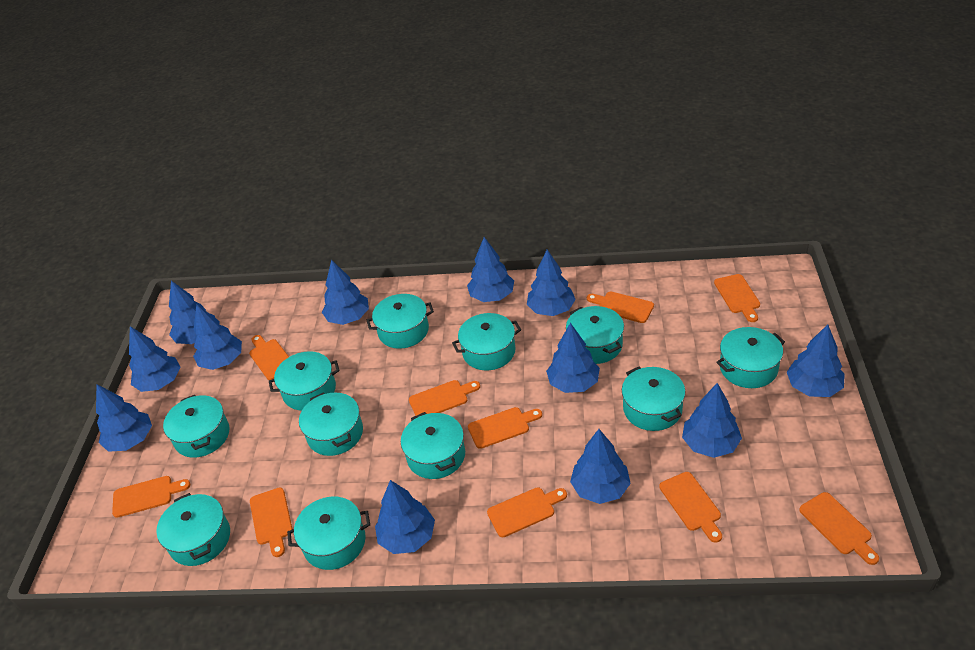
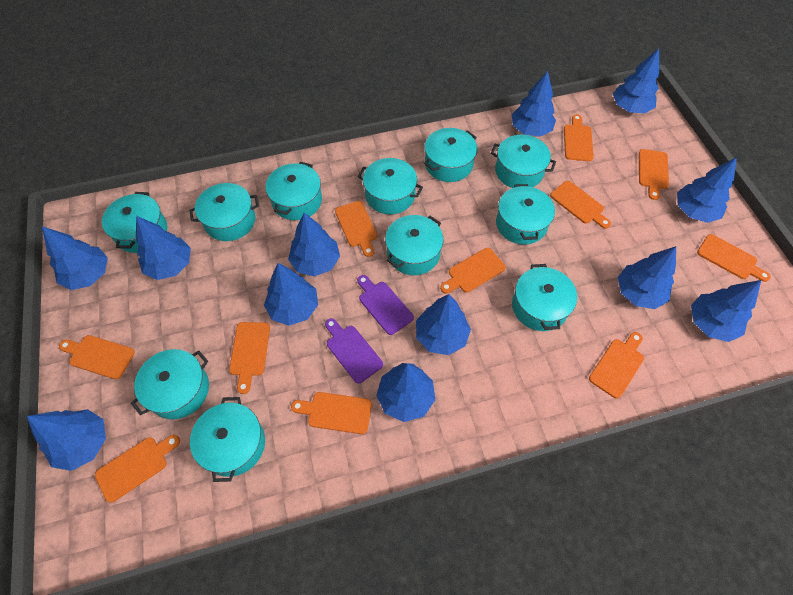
orange cutting board: 10 -> 11
purple cutting board: 0 -> 2

